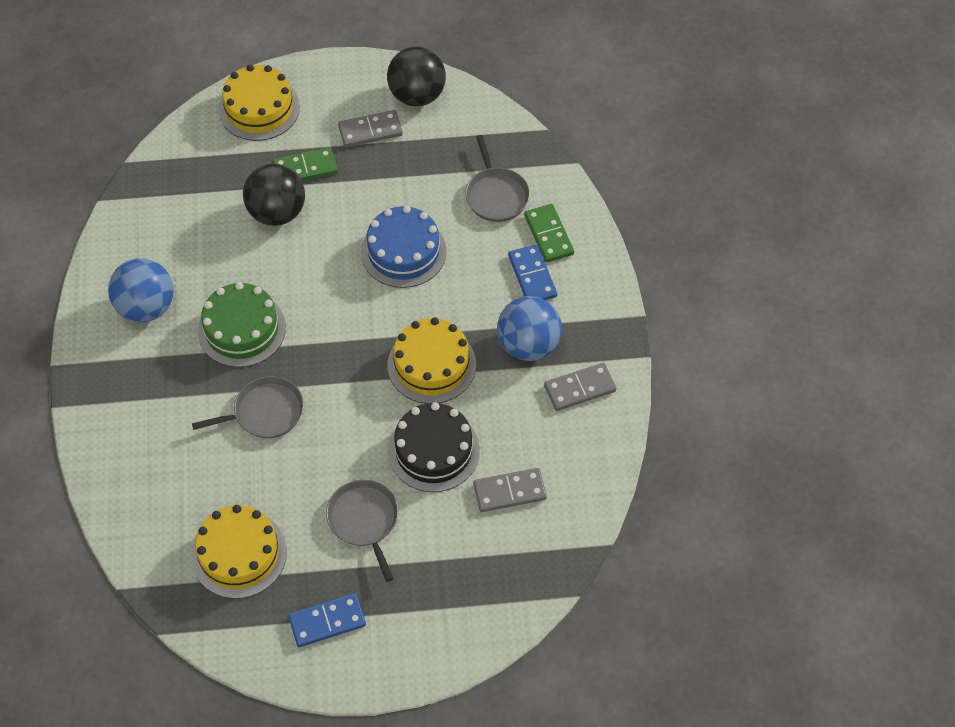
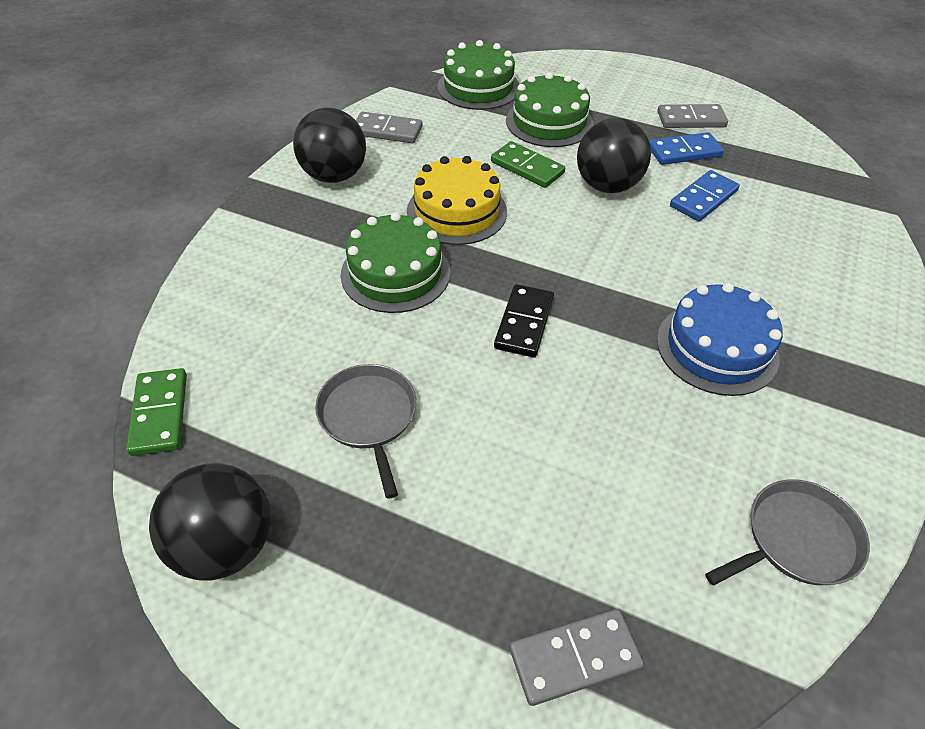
black ball: 2 -> 3
black cake: 1 -> 0
black domino: 0 -> 1
blue ball: 2 -> 0
green cake: 1 -> 3
grey pan: 3 -> 2
yellow cake: 3 -> 1

